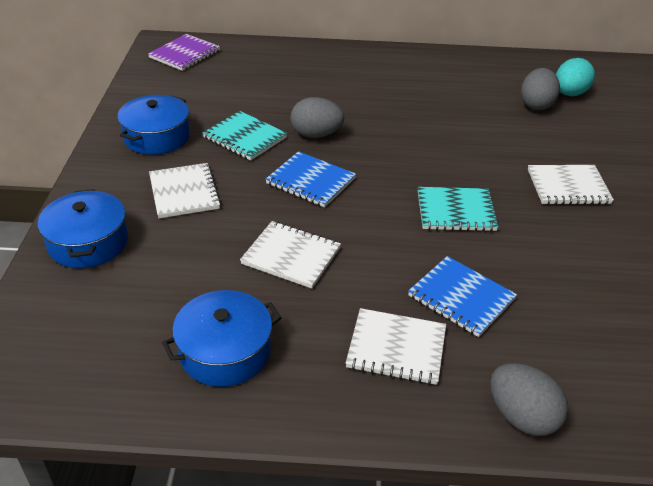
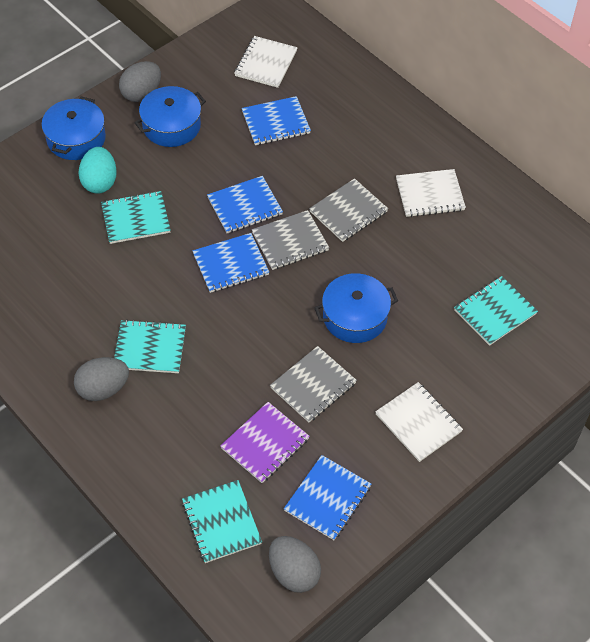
blue notebook: 2 -> 4
grey notebook: 0 -> 3
turquoise notebook: 2 -> 4
white notebook: 4 -> 3

